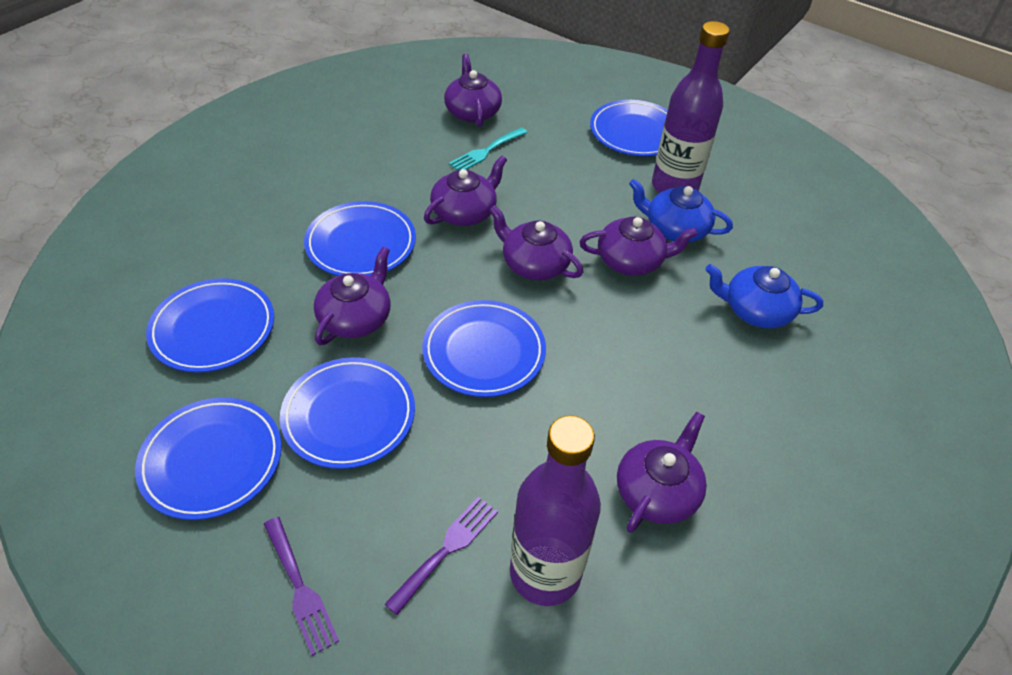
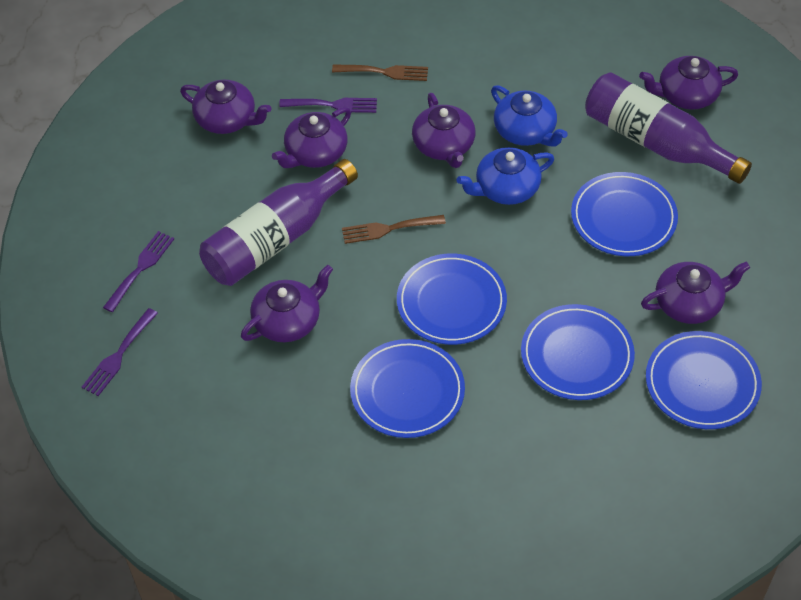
blue plate: 6 -> 5
brown fork: 0 -> 2
purple fork: 2 -> 3
turquoise fork: 1 -> 0

